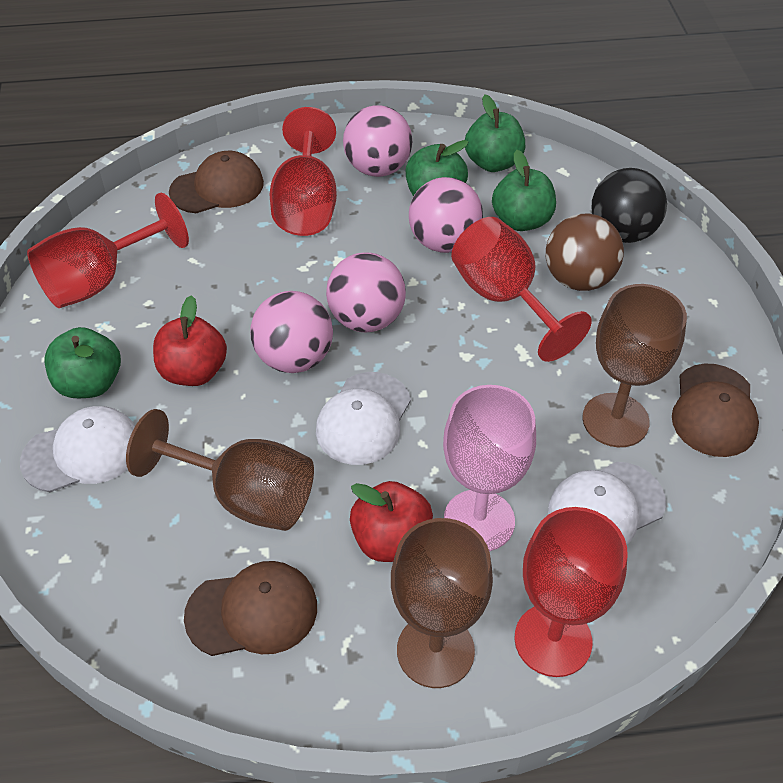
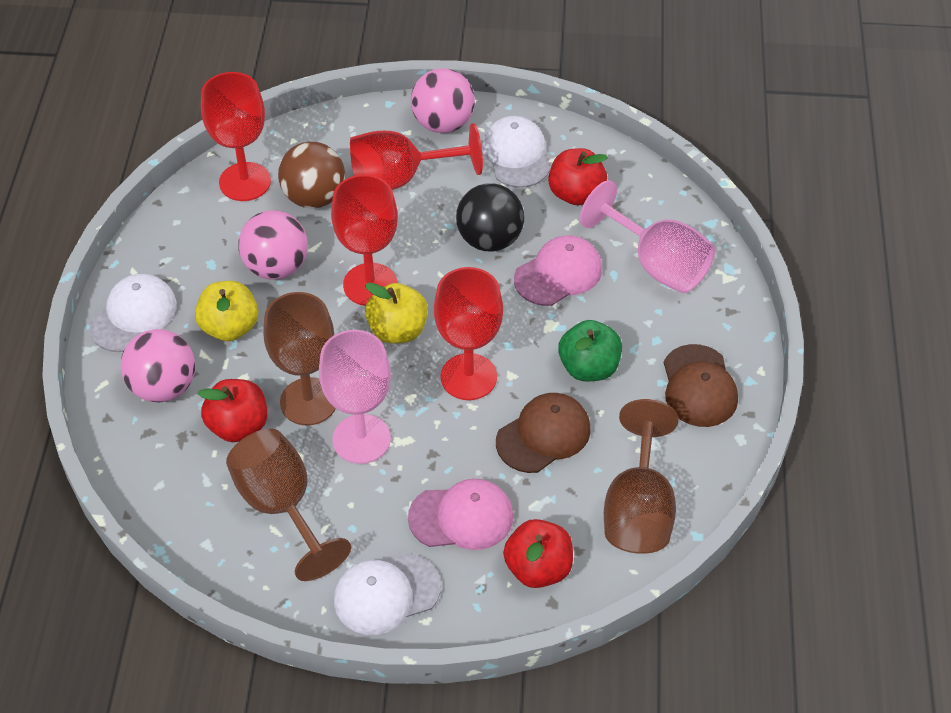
brown cap: 3 -> 2
green apple: 4 -> 1
pink ball: 4 -> 3
pink cap: 0 -> 2
pink goblet: 1 -> 2
red apple: 2 -> 3
yellow apple: 0 -> 2

